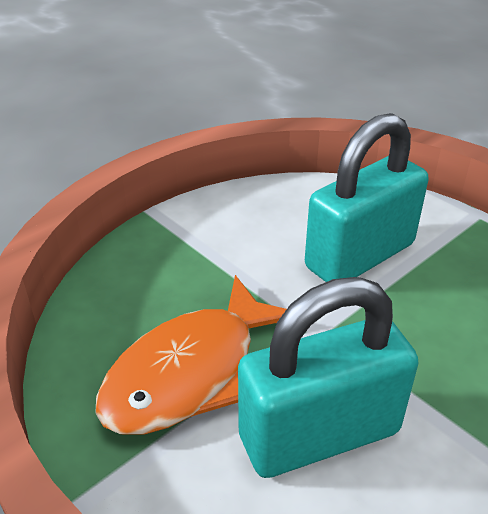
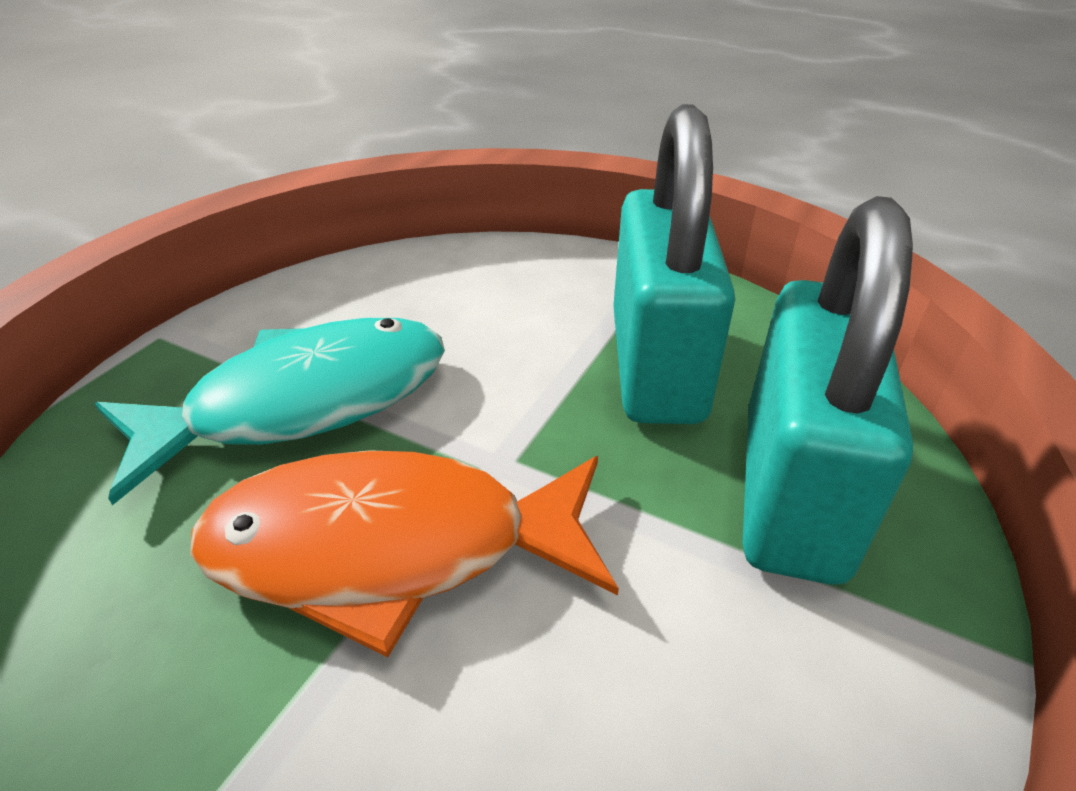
turquoise fish: 0 -> 1

